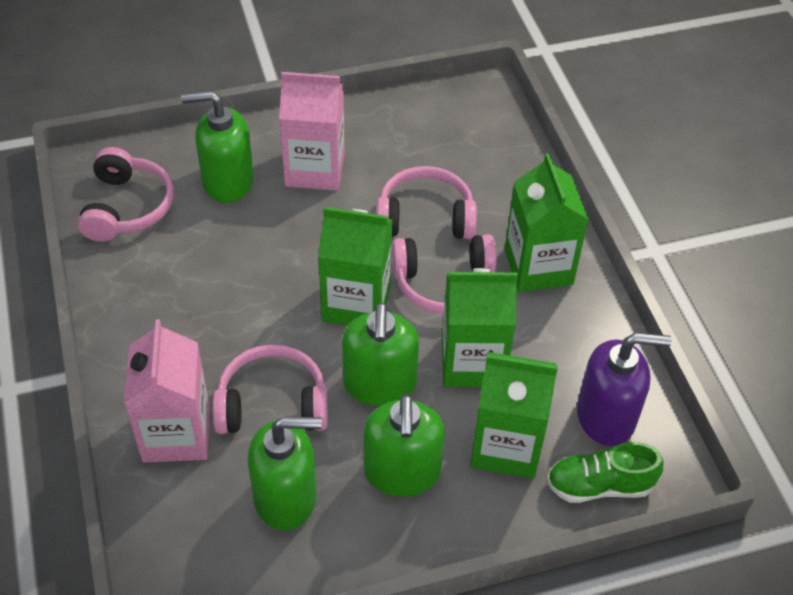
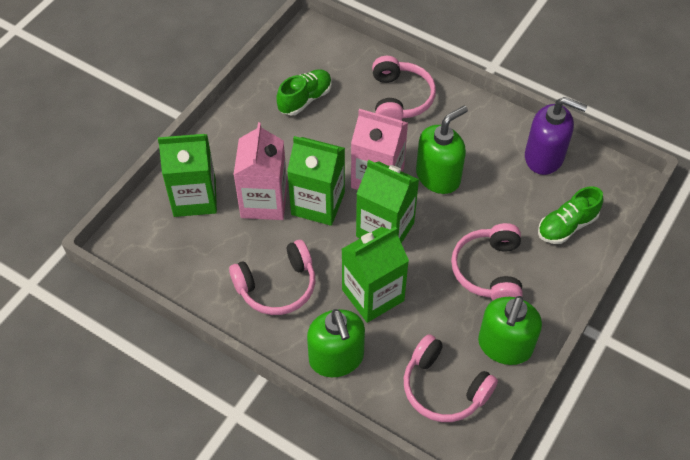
green shoe: 1 -> 2
green soap dispenser: 4 -> 3

